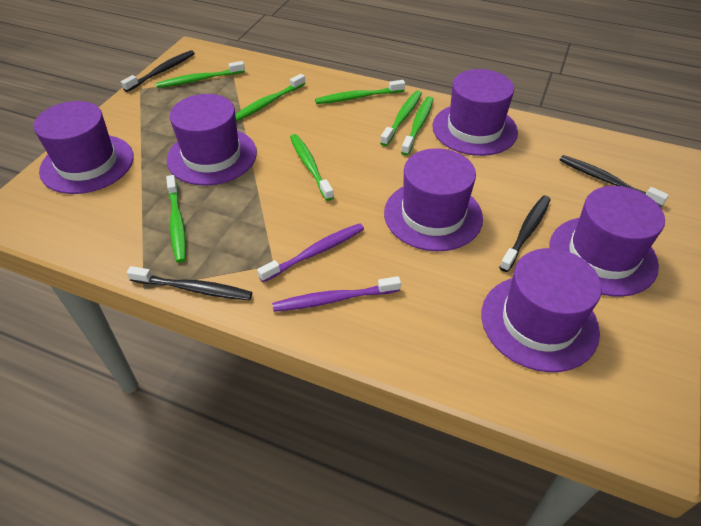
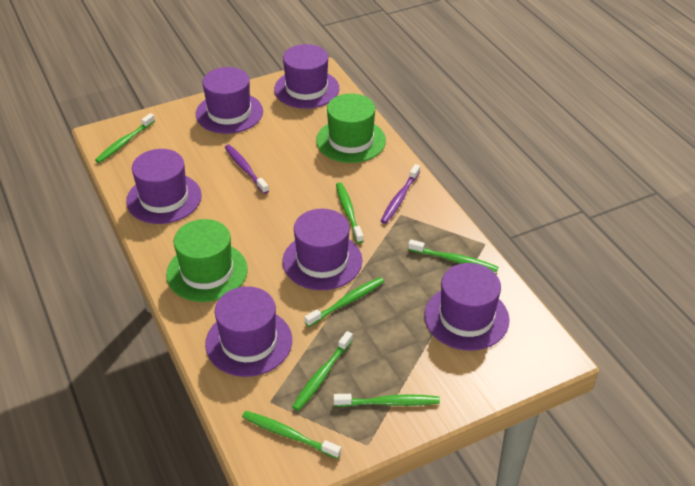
black toothbrush: 4 -> 0
green hat: 0 -> 2

